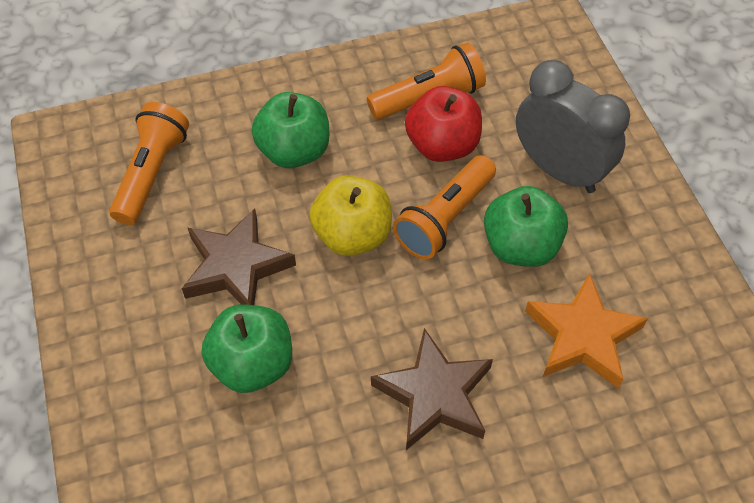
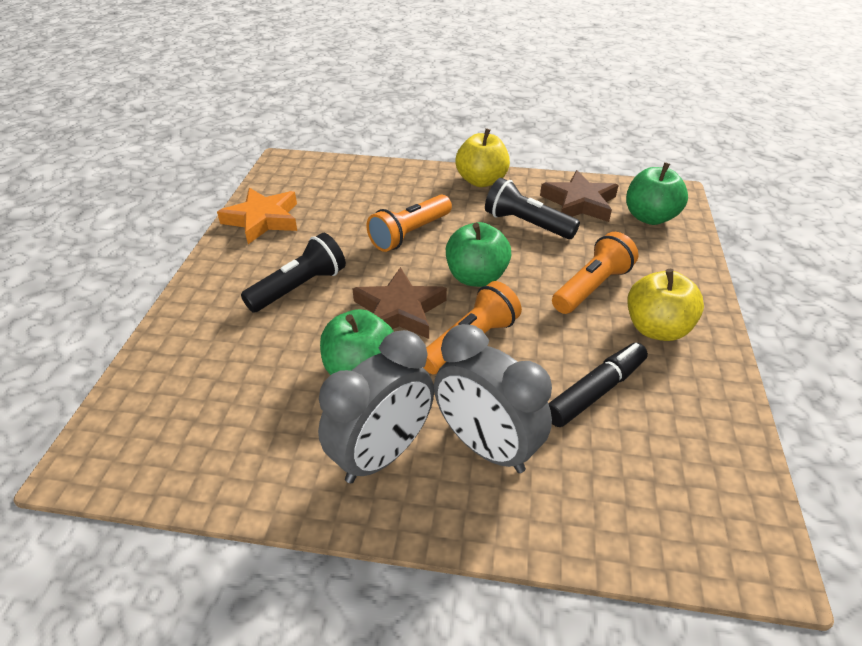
black flashlight: 0 -> 2
black marker: 0 -> 1
grey clock: 1 -> 2
red apple: 1 -> 0
yellow apple: 1 -> 2

